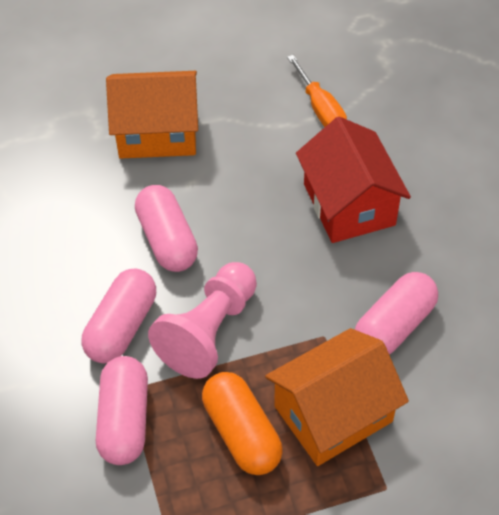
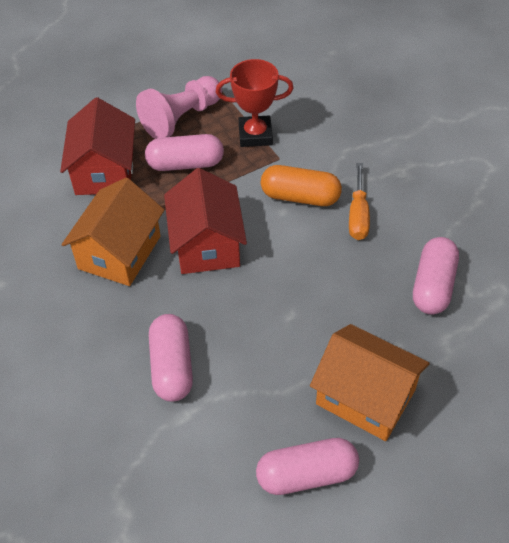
red house: 1 -> 2
red trophy: 0 -> 1

